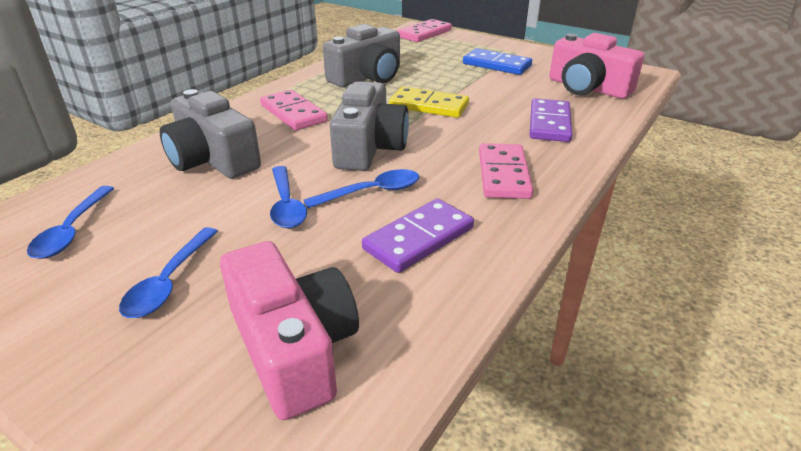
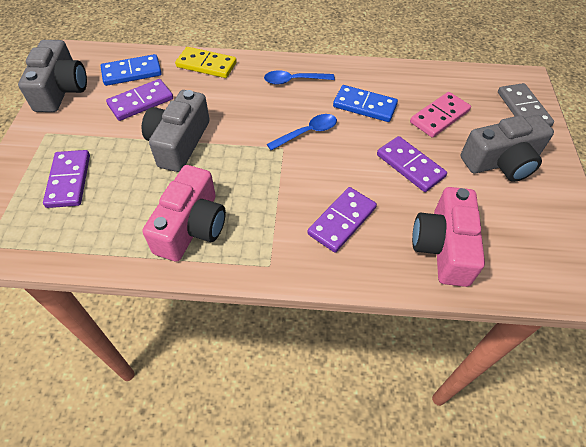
blue domino: 1 -> 2
blue spoon: 4 -> 2
grey domino: 0 -> 1
pink domino: 3 -> 1
purple domino: 2 -> 4

